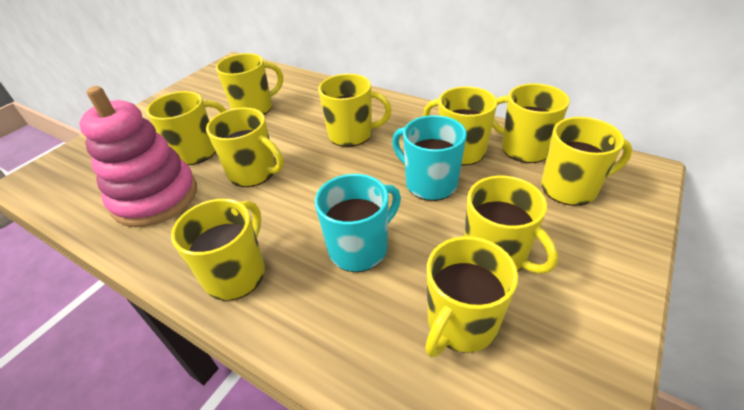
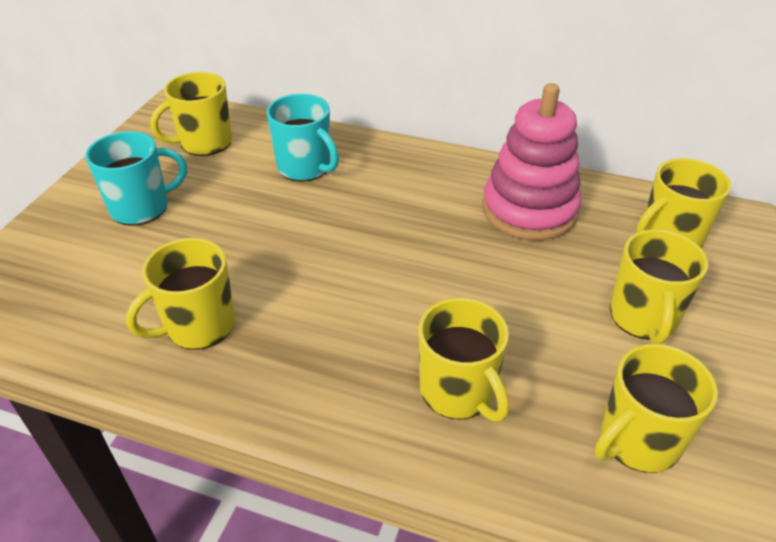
yellow mug: 10 -> 6

